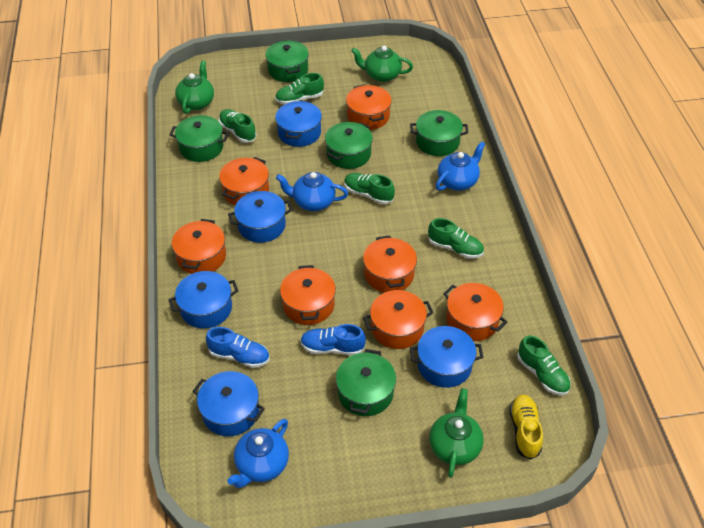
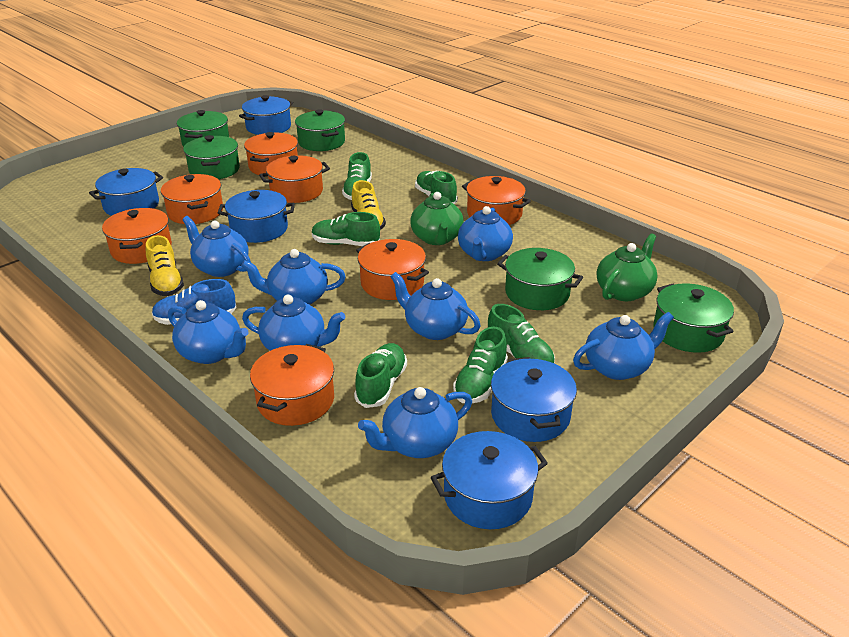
blue shoe: 2 -> 1
blue teapot: 3 -> 8
green shoe: 5 -> 6
green teapot: 3 -> 2
yellow shoe: 1 -> 2

